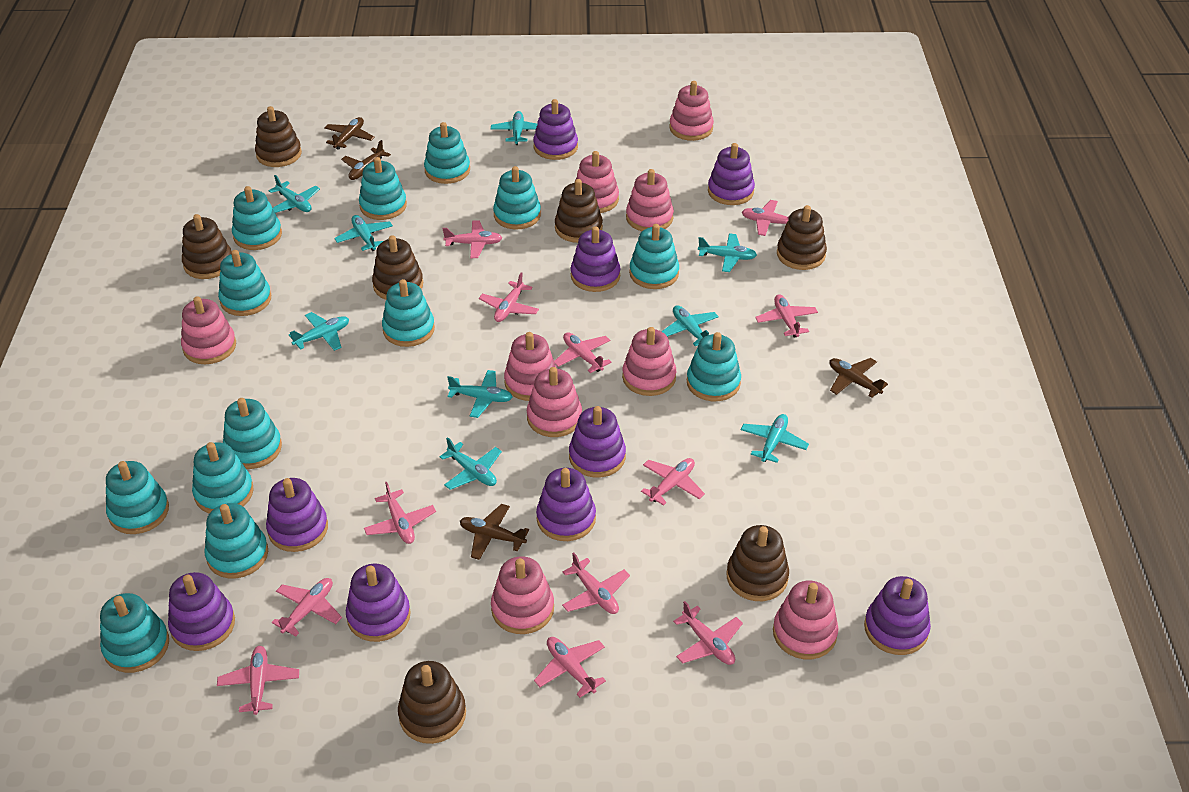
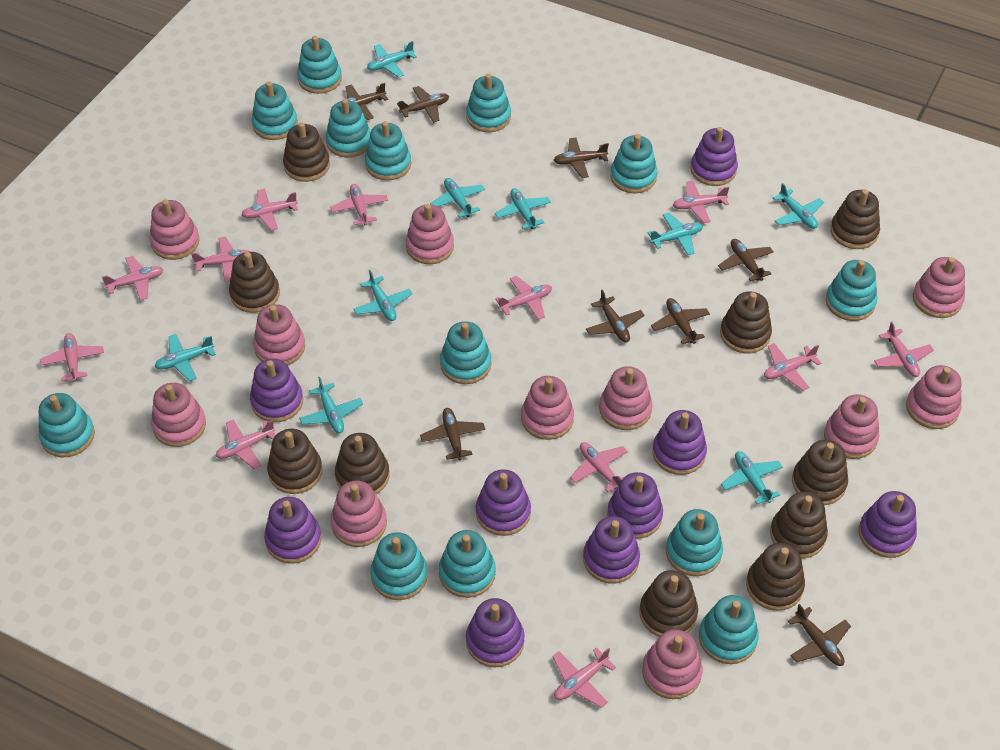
brown plane: 4 -> 8
brown stacking toy: 7 -> 10
pink stacking toy: 9 -> 11

